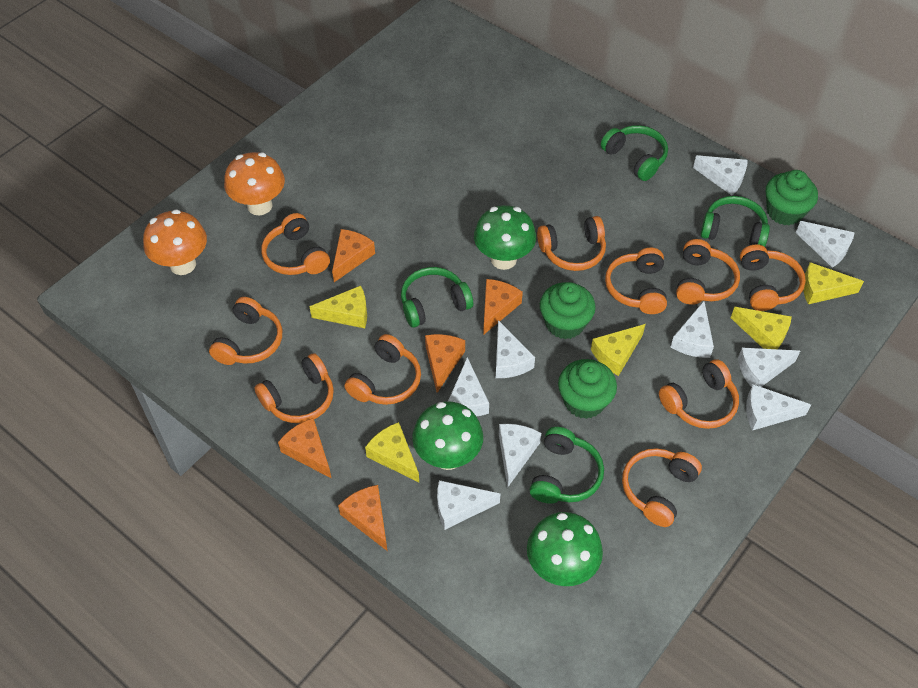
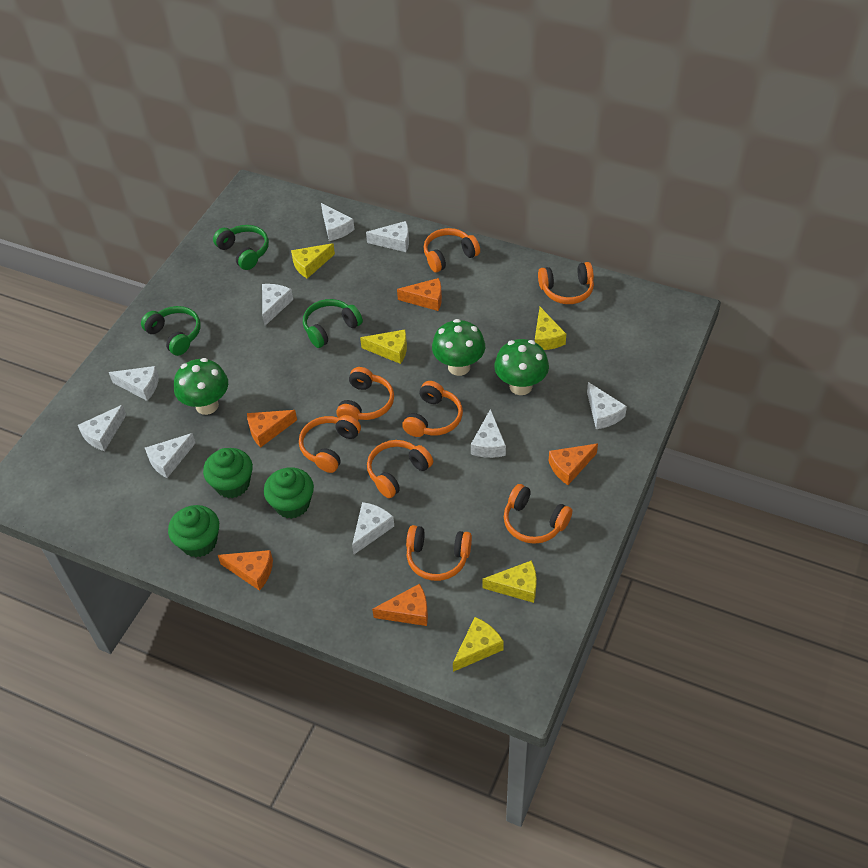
green headphones: 4 -> 3
orange headphones: 10 -> 8
orange mushroom: 2 -> 0

